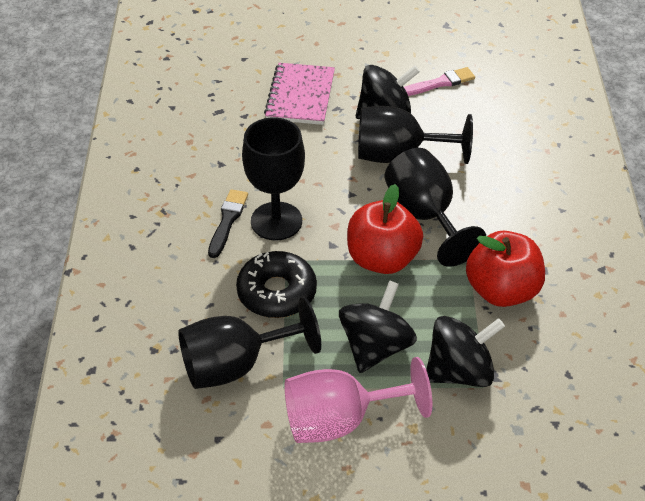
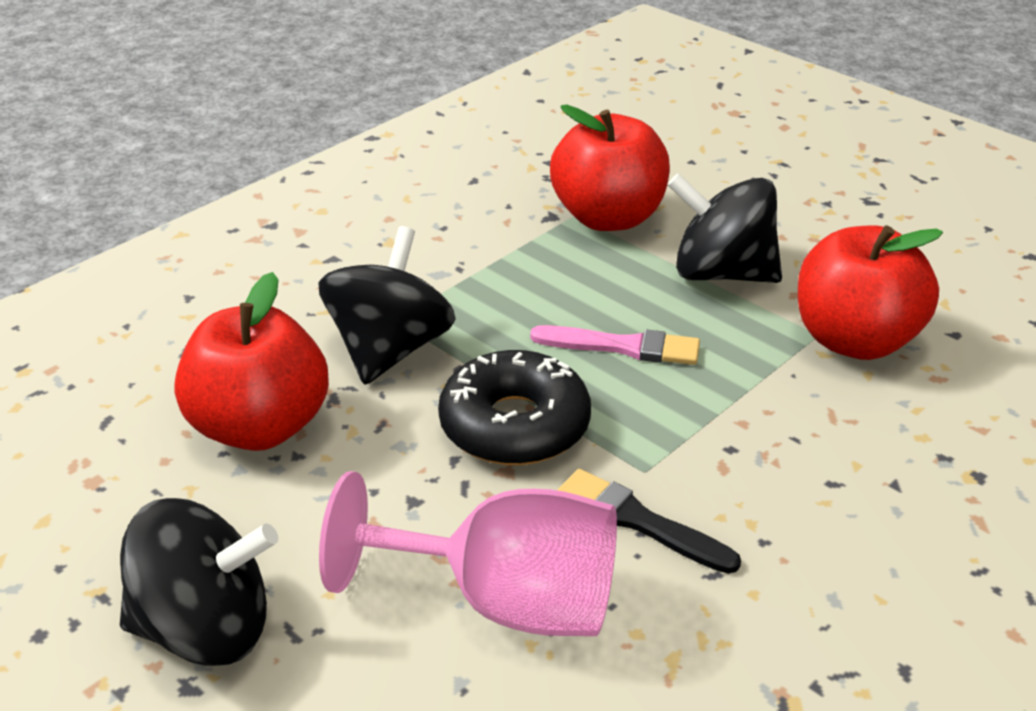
black goblet: 4 -> 0
pink notebook: 1 -> 0
red apple: 2 -> 3

